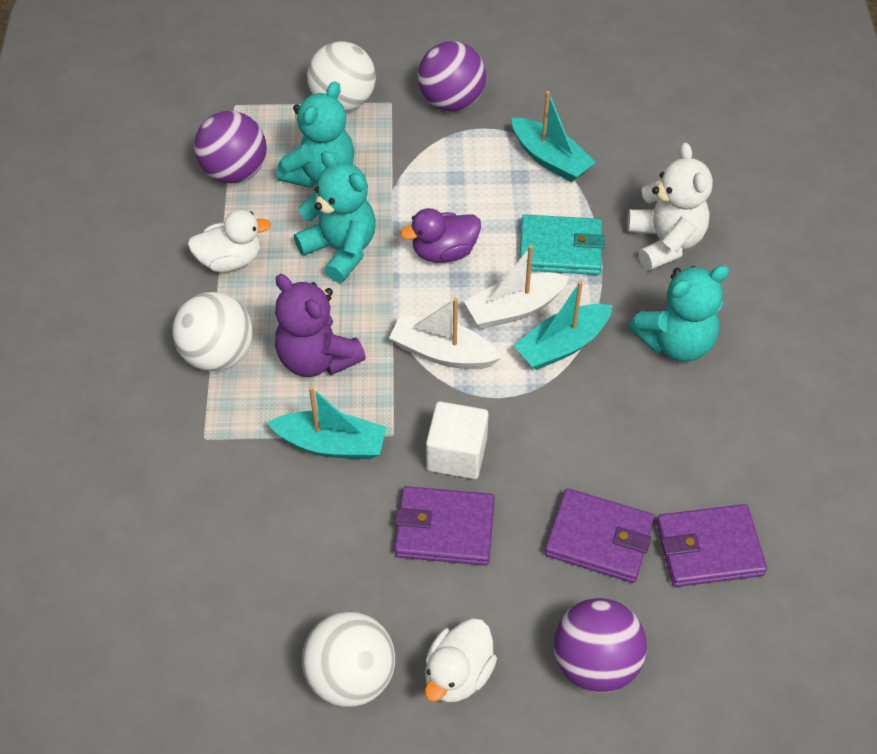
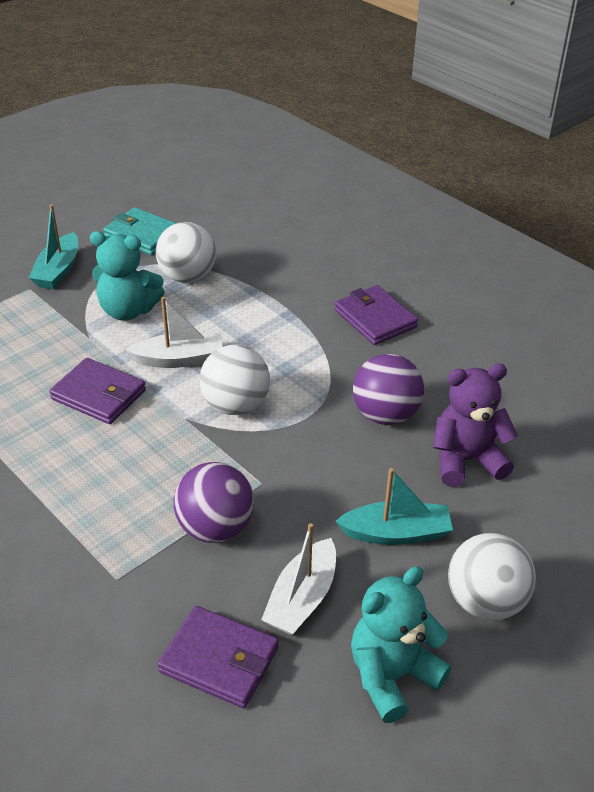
purple ball: 3 -> 2
purple duck: 1 -> 0
turquoise boat: 3 -> 2
turquoise teddy bear: 3 -> 2
white cube: 1 -> 0
white duck: 2 -> 0
white teddy bear: 1 -> 0

